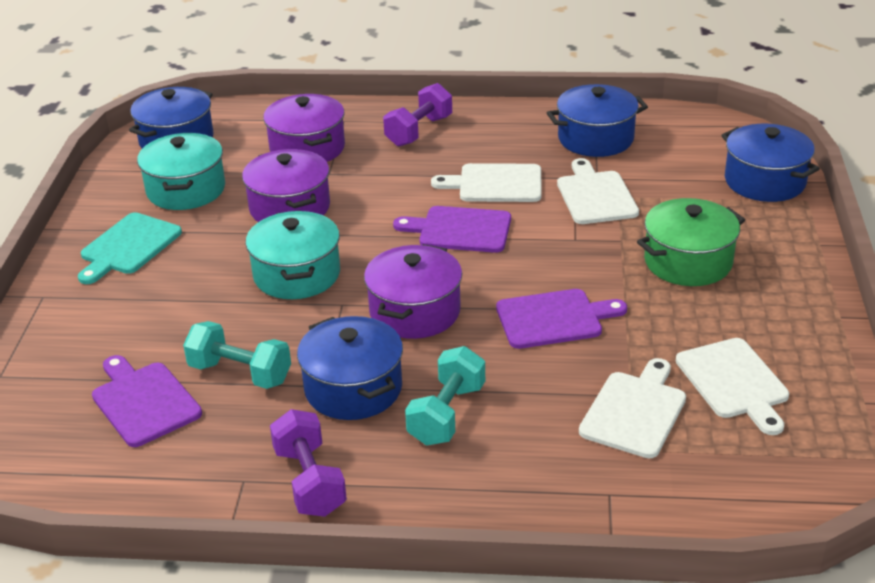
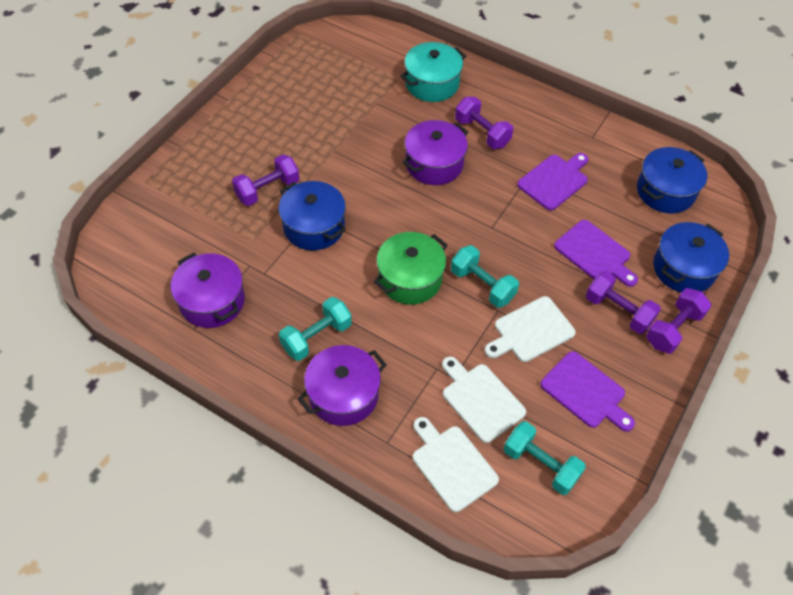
blue pot: 4 -> 3
purple dumbbell: 2 -> 4
turquoise cutting board: 1 -> 0
turquoise dumbbell: 2 -> 3
turquoise pot: 2 -> 1
white cutting board: 4 -> 3

